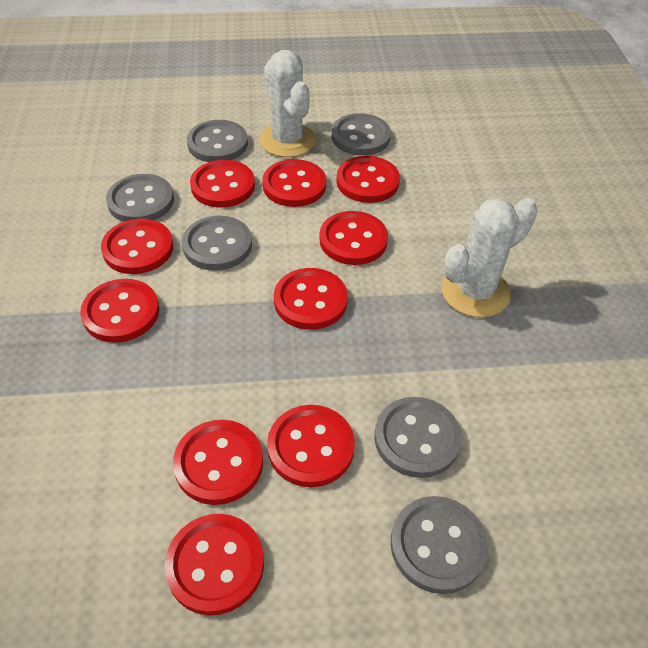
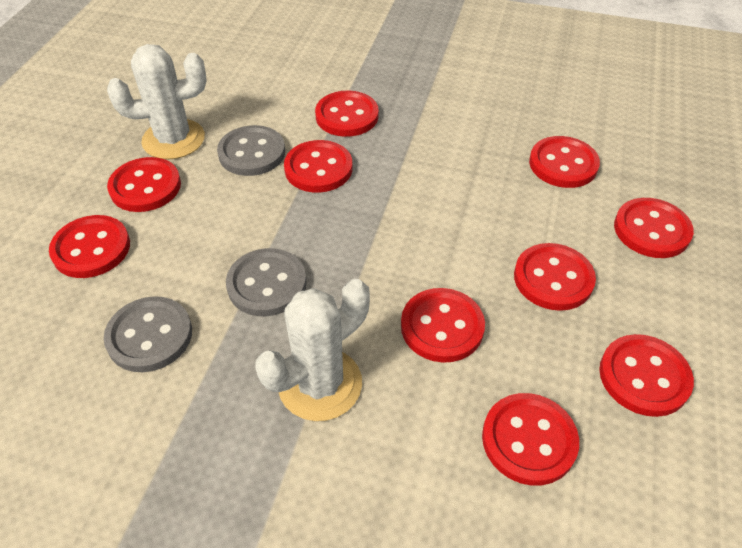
grey button: 6 -> 3

